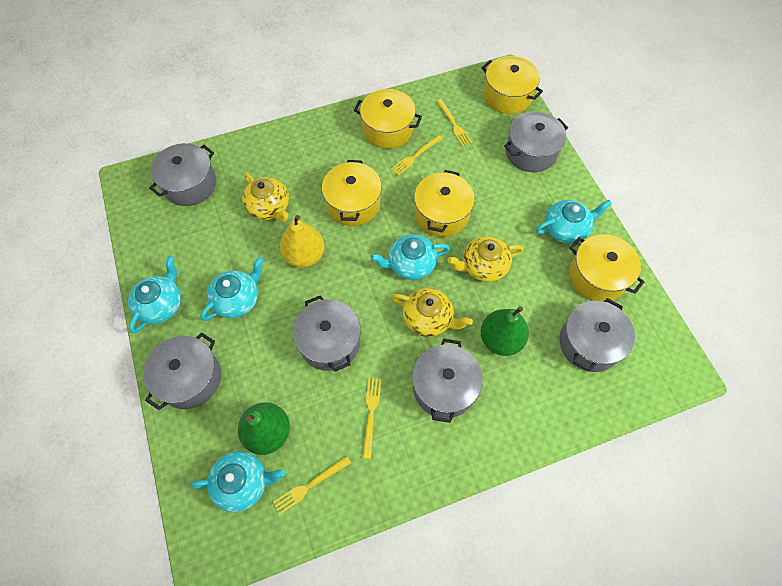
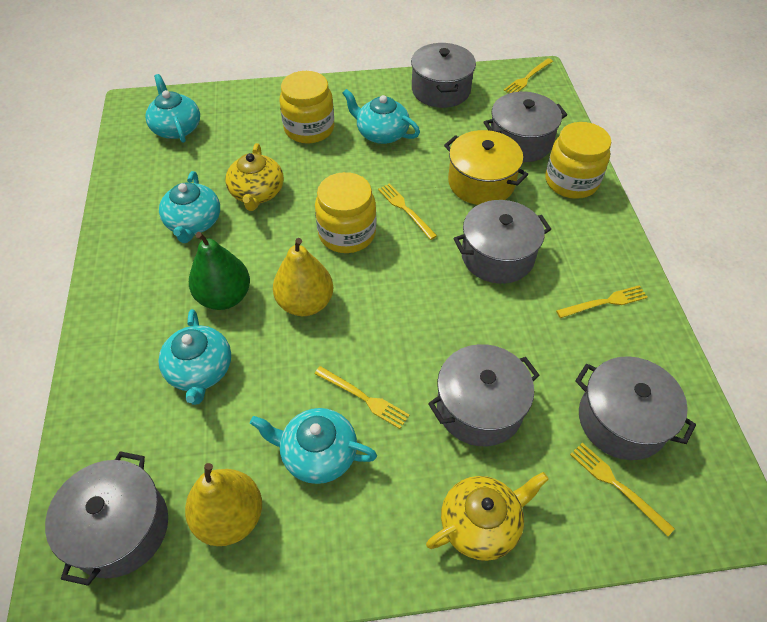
green pear: 2 -> 1
yellow fork: 4 -> 5
yellow jar: 0 -> 3
yellow pear: 1 -> 2
yellow pot: 5 -> 1
yellow teapot: 3 -> 2

